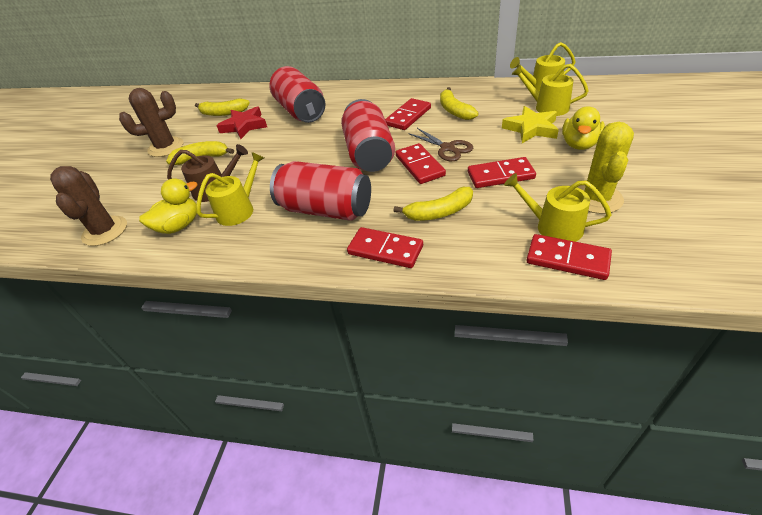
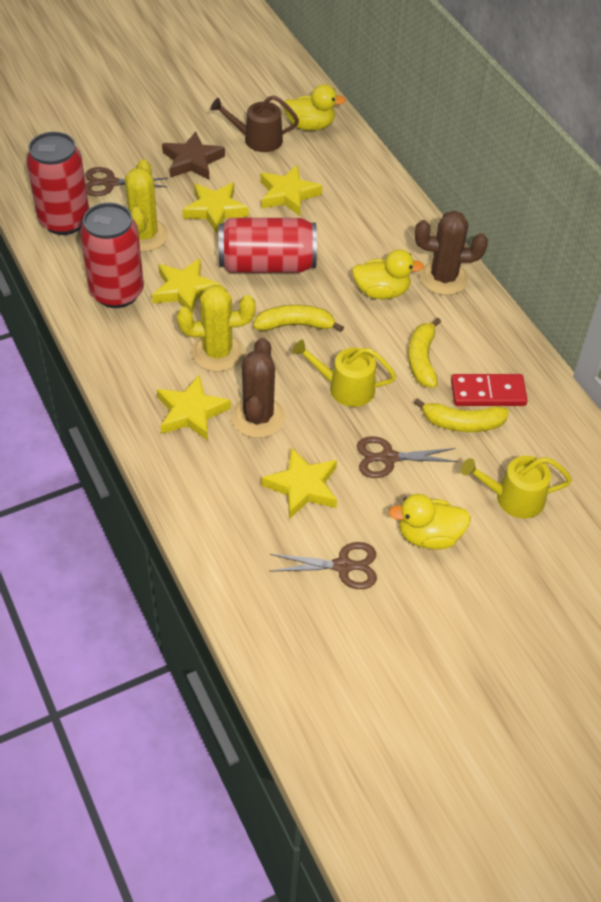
brown scissors: 1 -> 3
brown star: 0 -> 1
red domino: 5 -> 1
red star: 1 -> 0
yellow banana: 4 -> 3
yellow cactus: 1 -> 2
yellow duck: 2 -> 3
yellow star: 1 -> 5
yellow watering can: 4 -> 2

